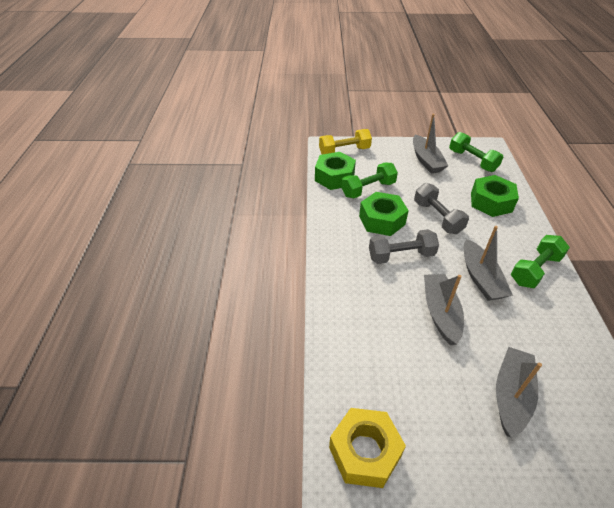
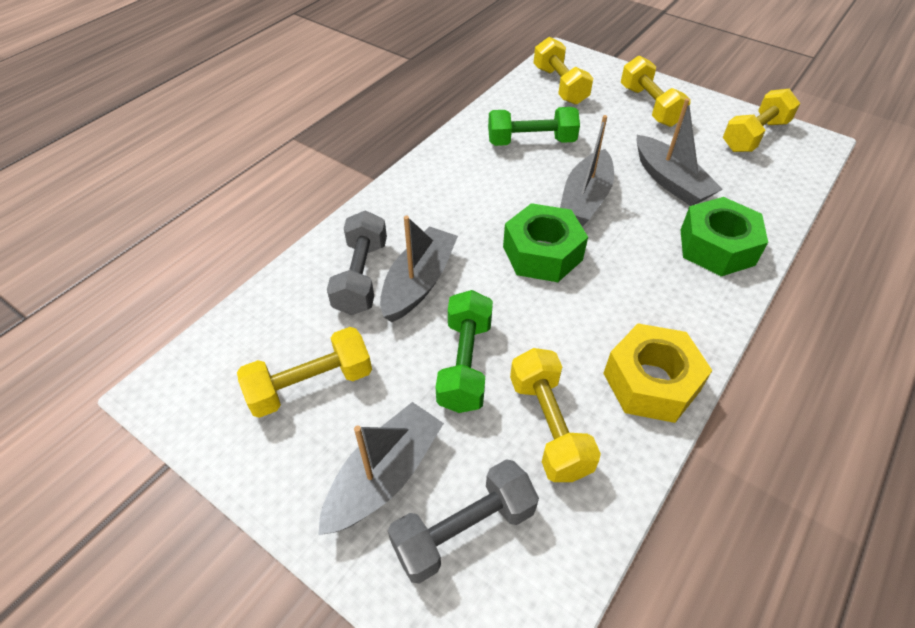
green dumbbell: 3 -> 2
green nut: 3 -> 2
yellow dumbbell: 1 -> 5

